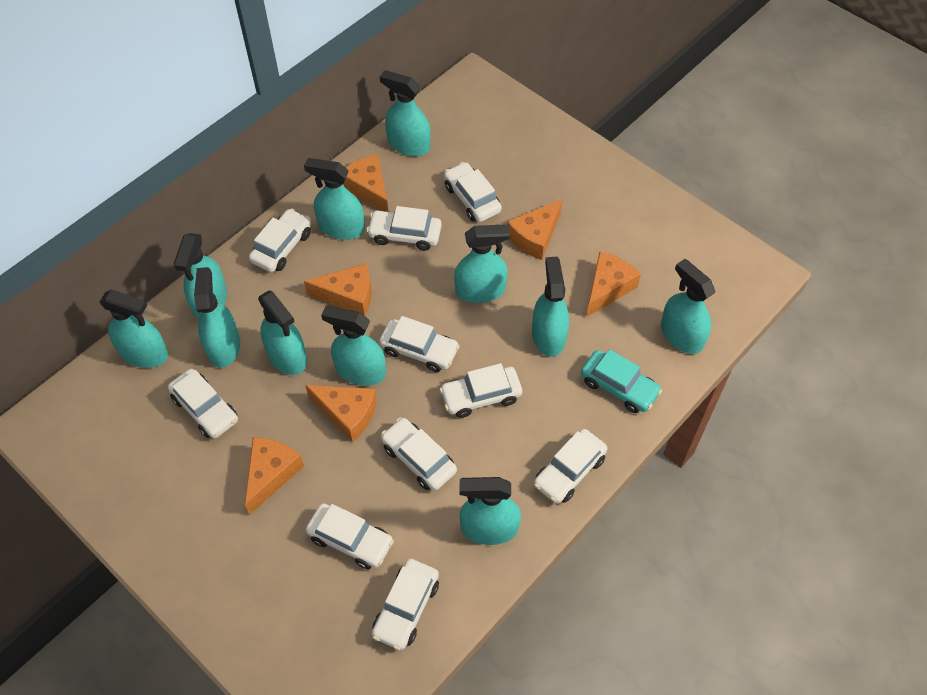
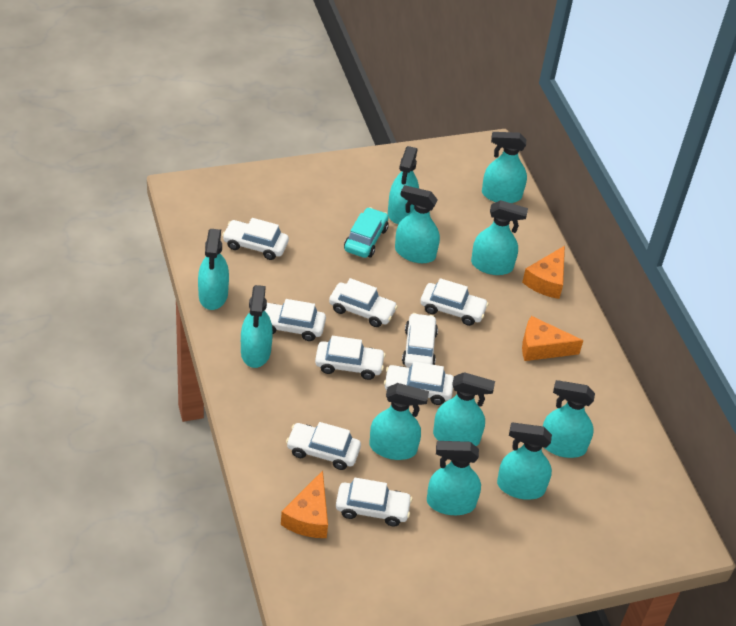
orange cheese: 6 -> 3
white car: 10 -> 9

